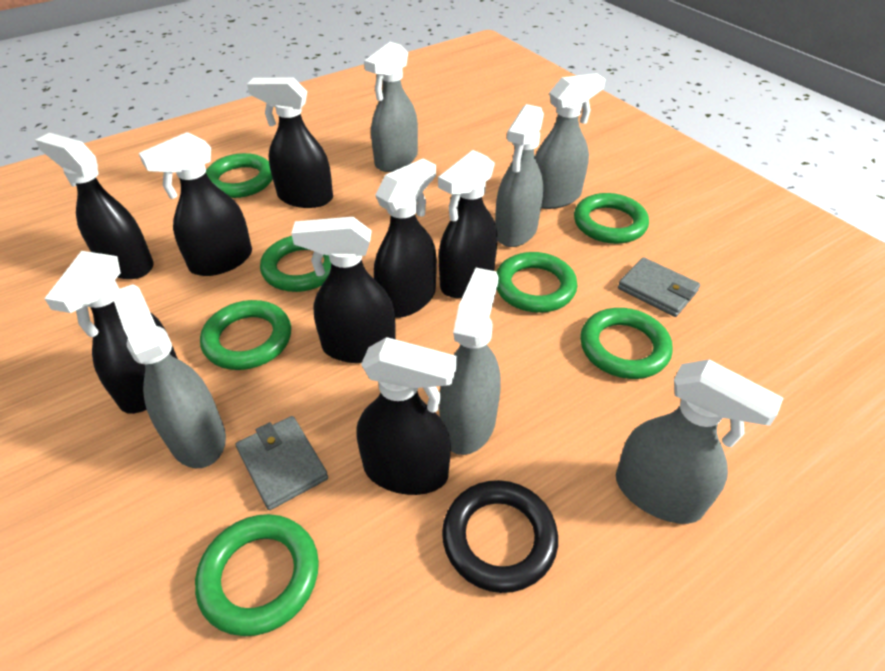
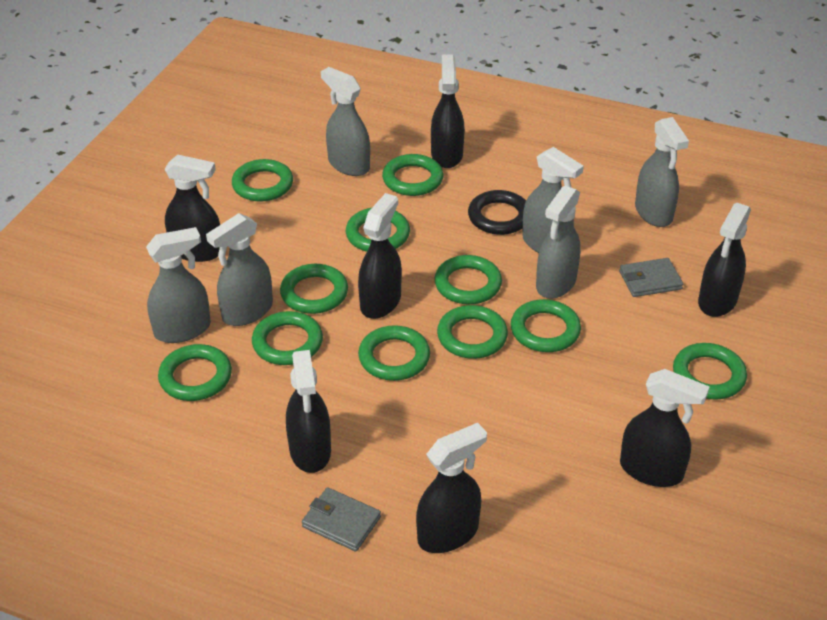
black spray bottle: 8 -> 7
green ring: 7 -> 11

